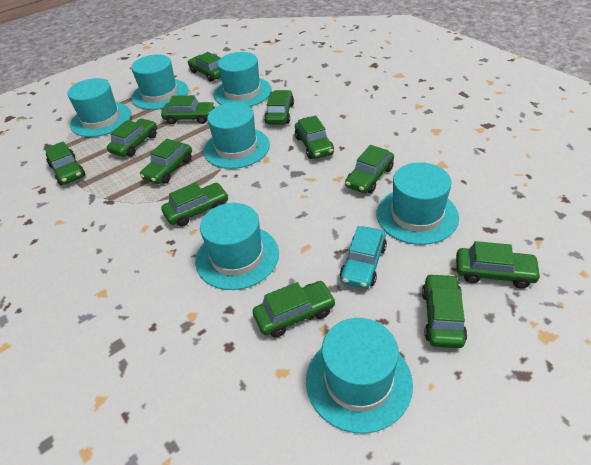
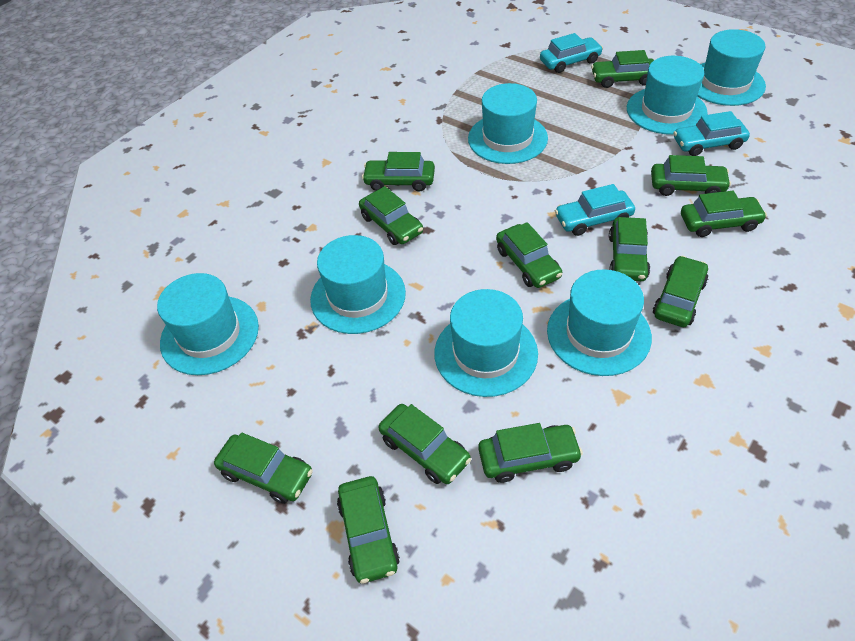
turquoise car: 1 -> 3

